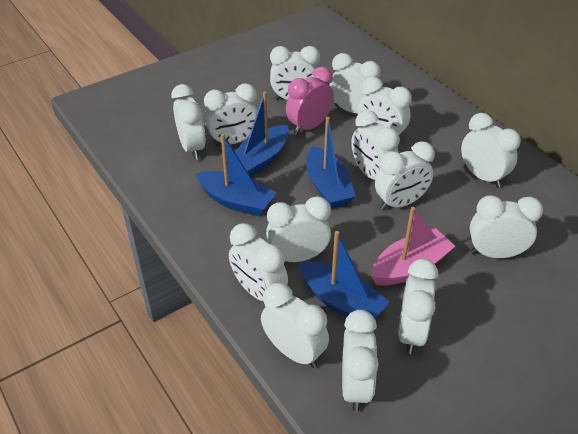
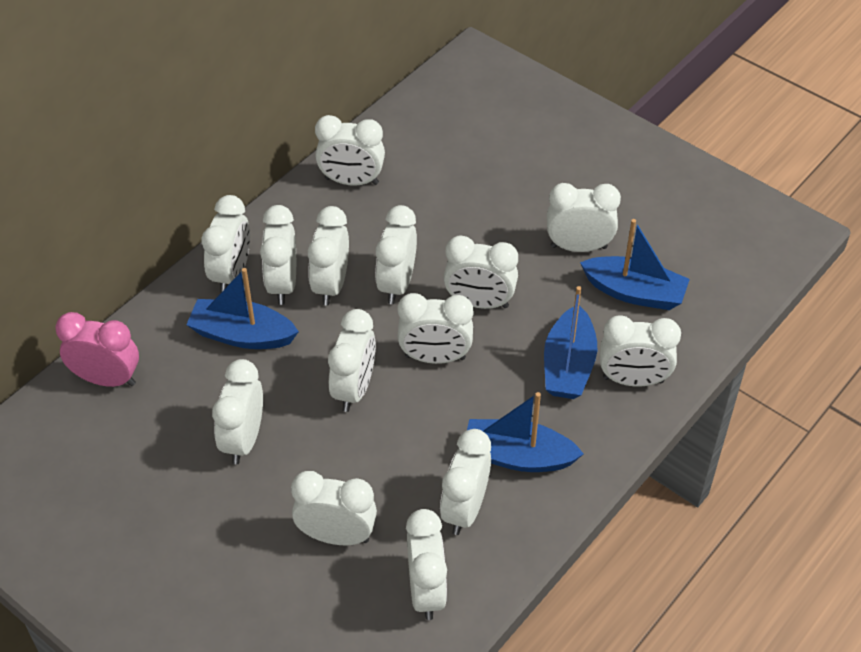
pink boat: 1 -> 0

